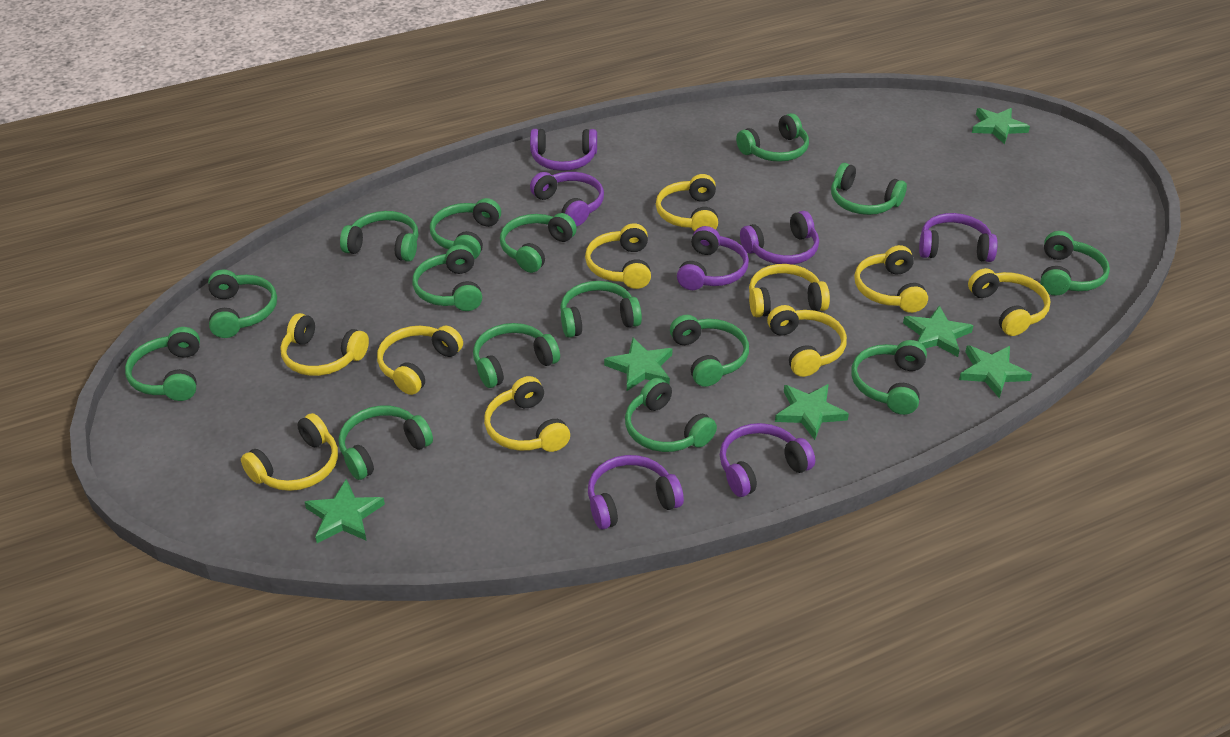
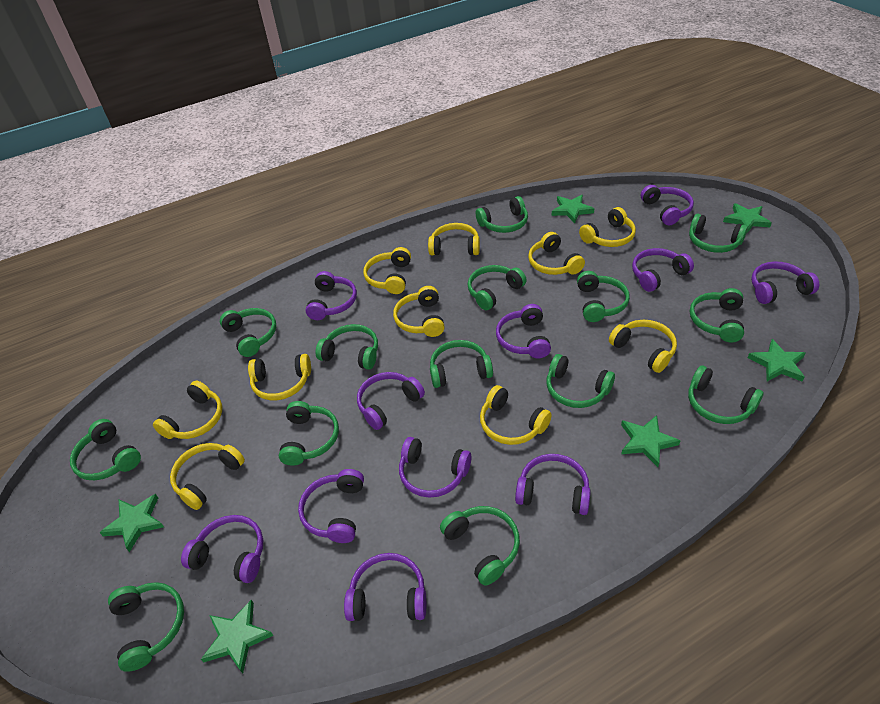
green headphones: 15 -> 14
purple headphones: 7 -> 11

